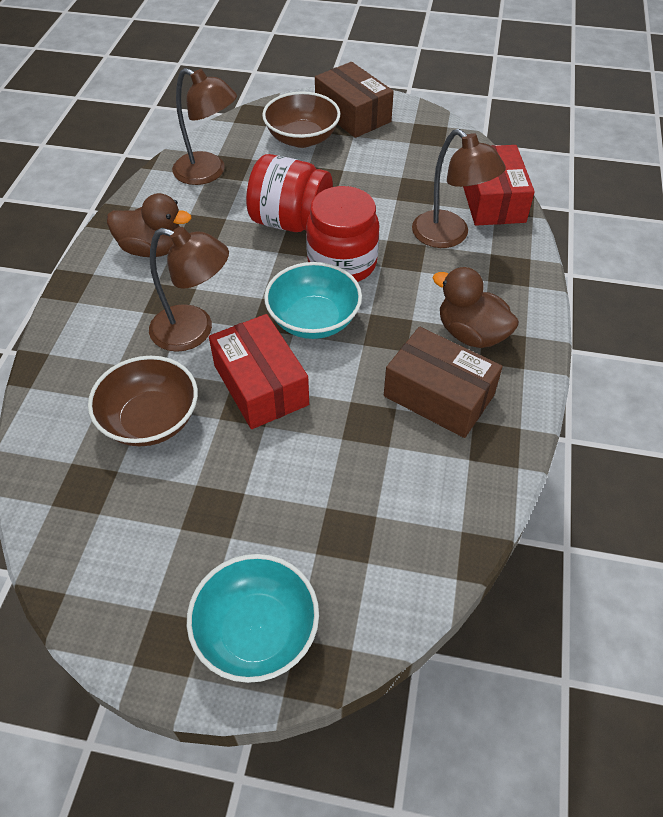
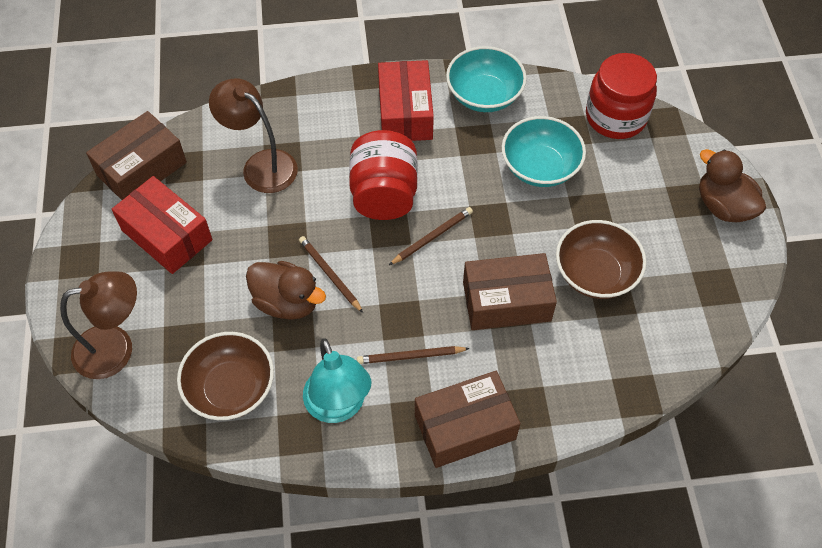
brown box: 2 -> 3
brown lamp: 3 -> 2
brown pencil: 0 -> 3
turquoise lamp: 0 -> 1

